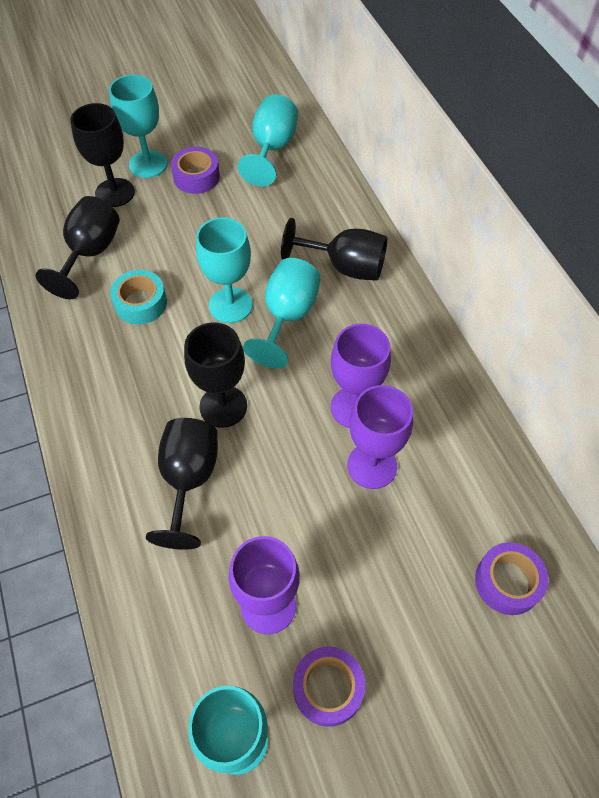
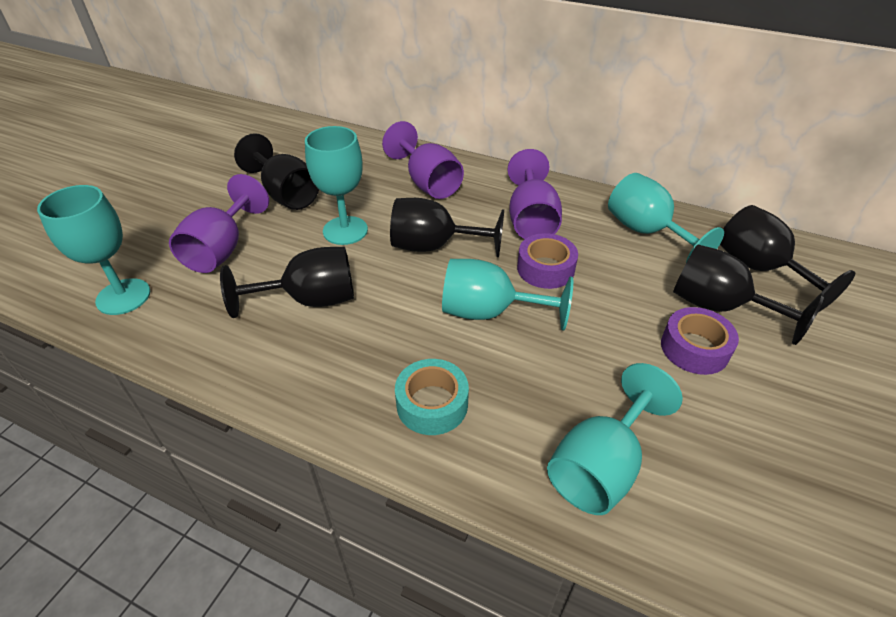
purple tape: 3 -> 2

